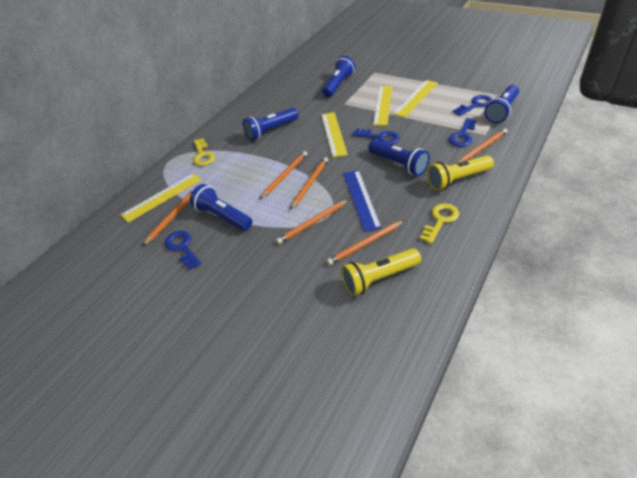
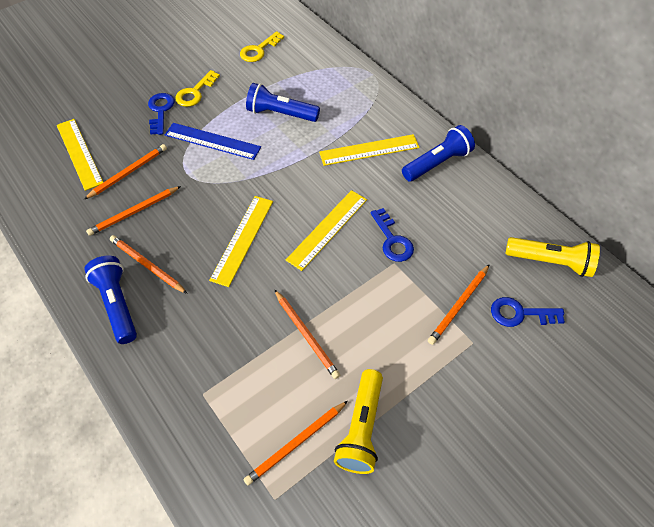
blue flashlight: 5 -> 3
blue key: 4 -> 3

